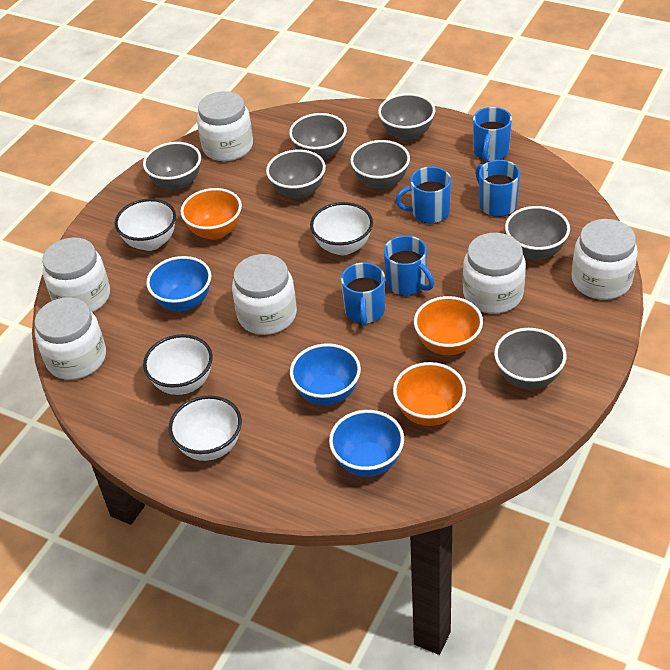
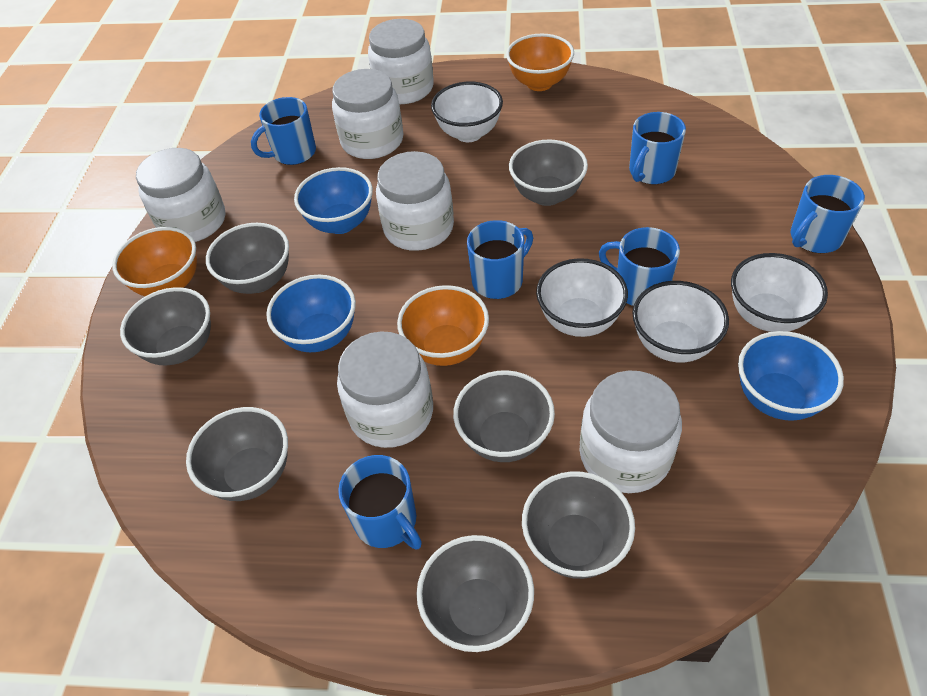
blue mug: 5 -> 6

